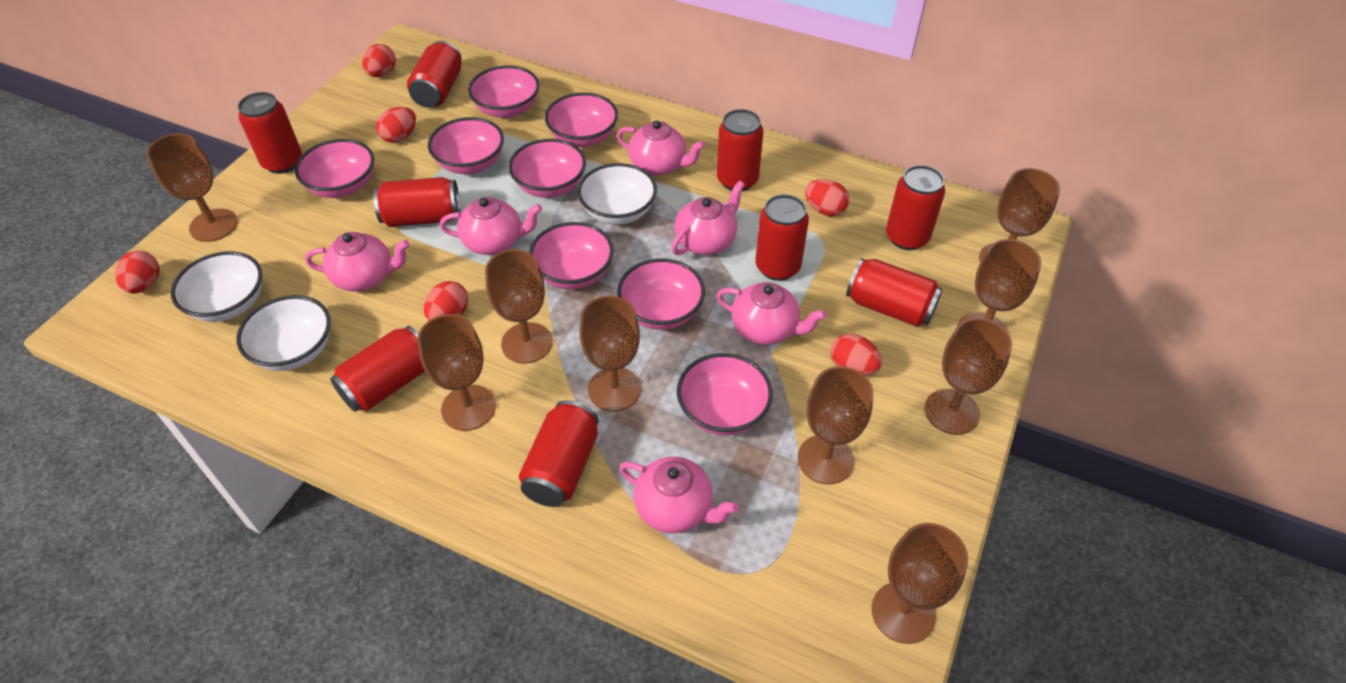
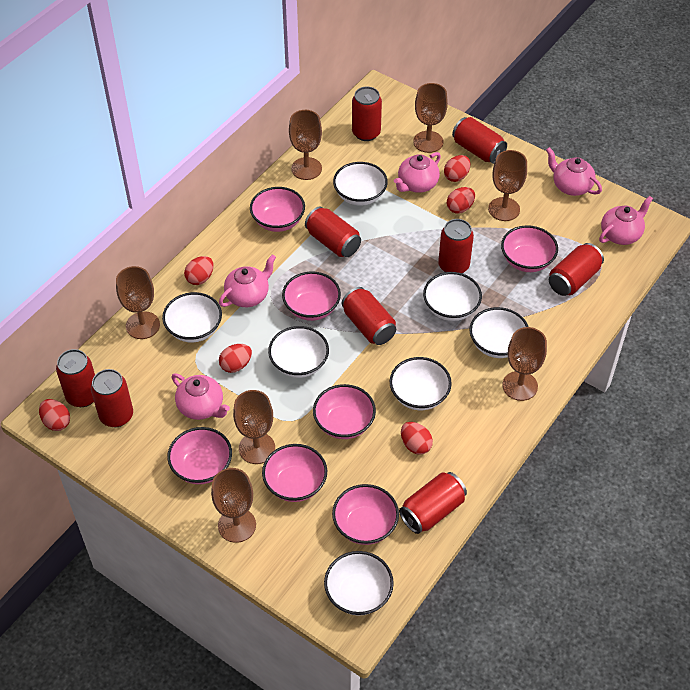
brown goblet: 9 -> 7
pink bowl: 8 -> 7
pink teapot: 6 -> 5
white bowl: 3 -> 7

